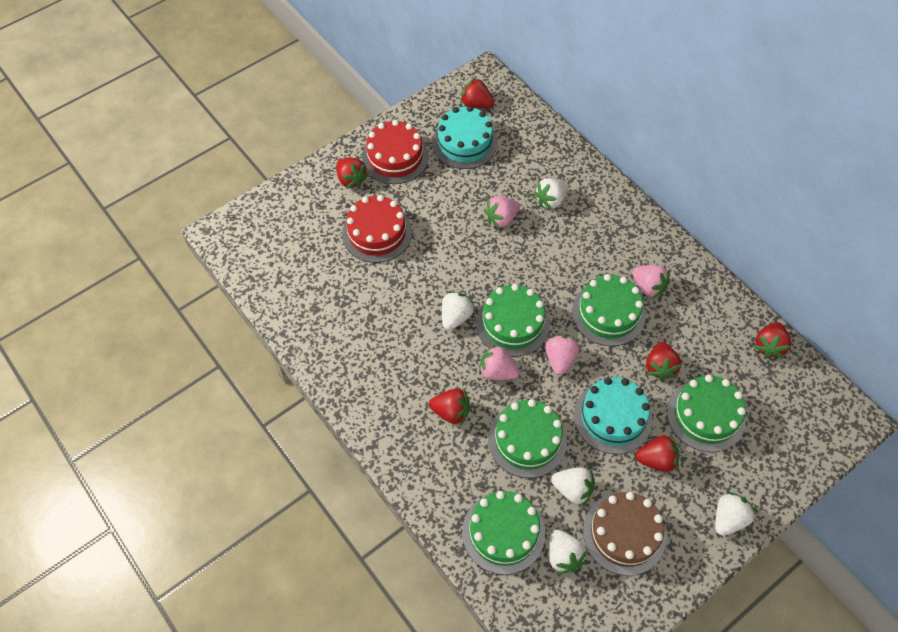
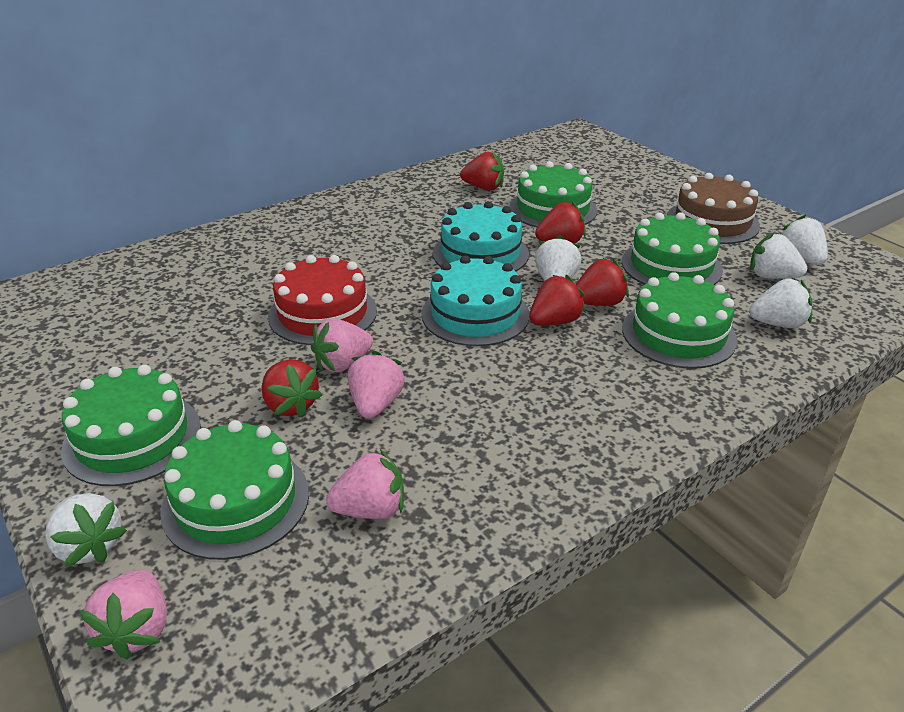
red cake: 2 -> 1
red strawberry: 6 -> 5

